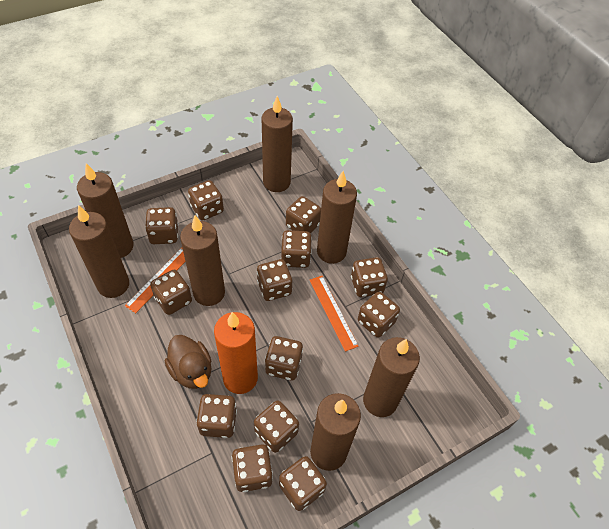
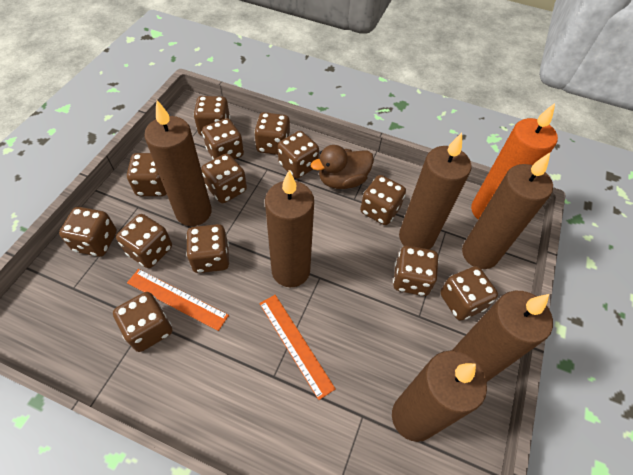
brown candle: 7 -> 6

